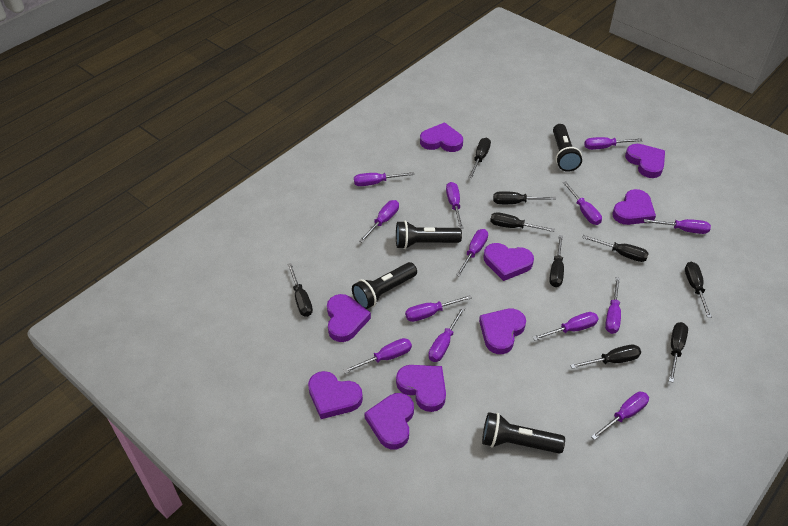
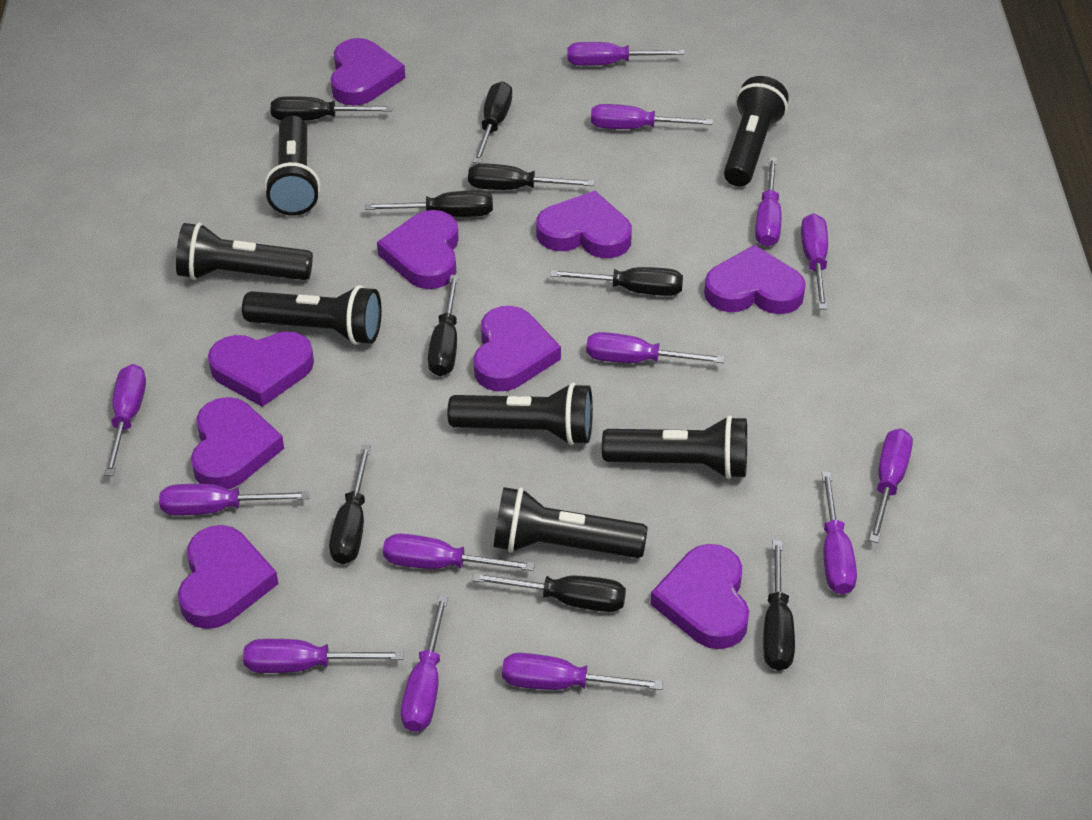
black flashlight: 4 -> 7

